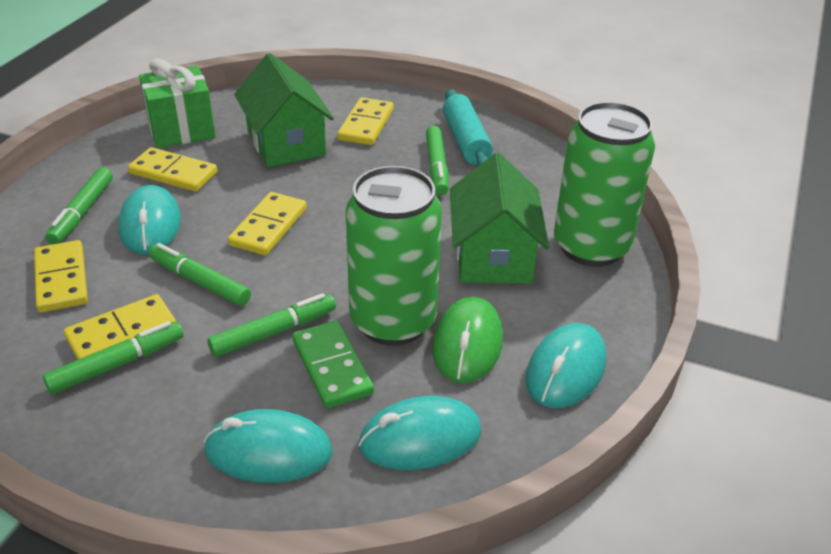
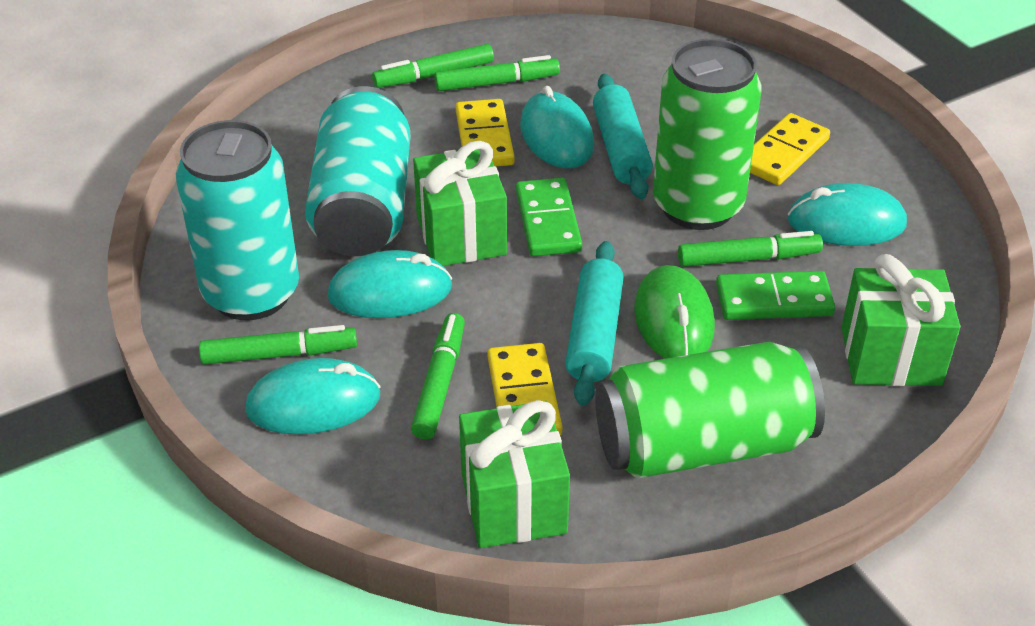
green domino: 1 -> 2
green gift: 1 -> 3
green house: 2 -> 0
turquoise can: 0 -> 2
turquoise rolling pin: 1 -> 2
yellow domino: 5 -> 3

